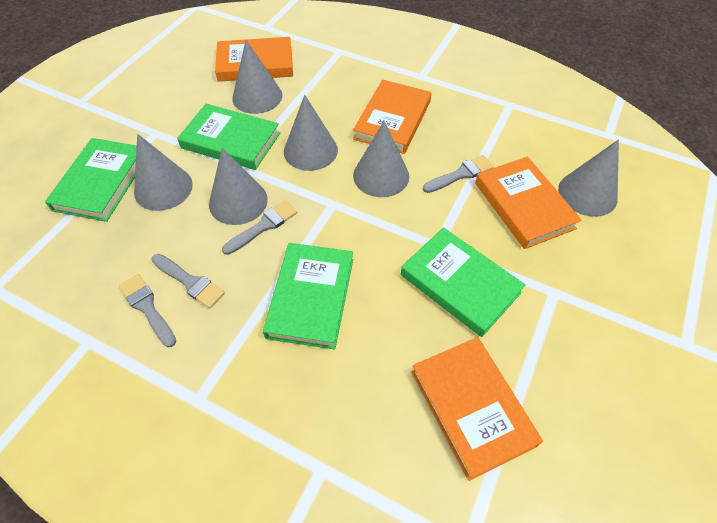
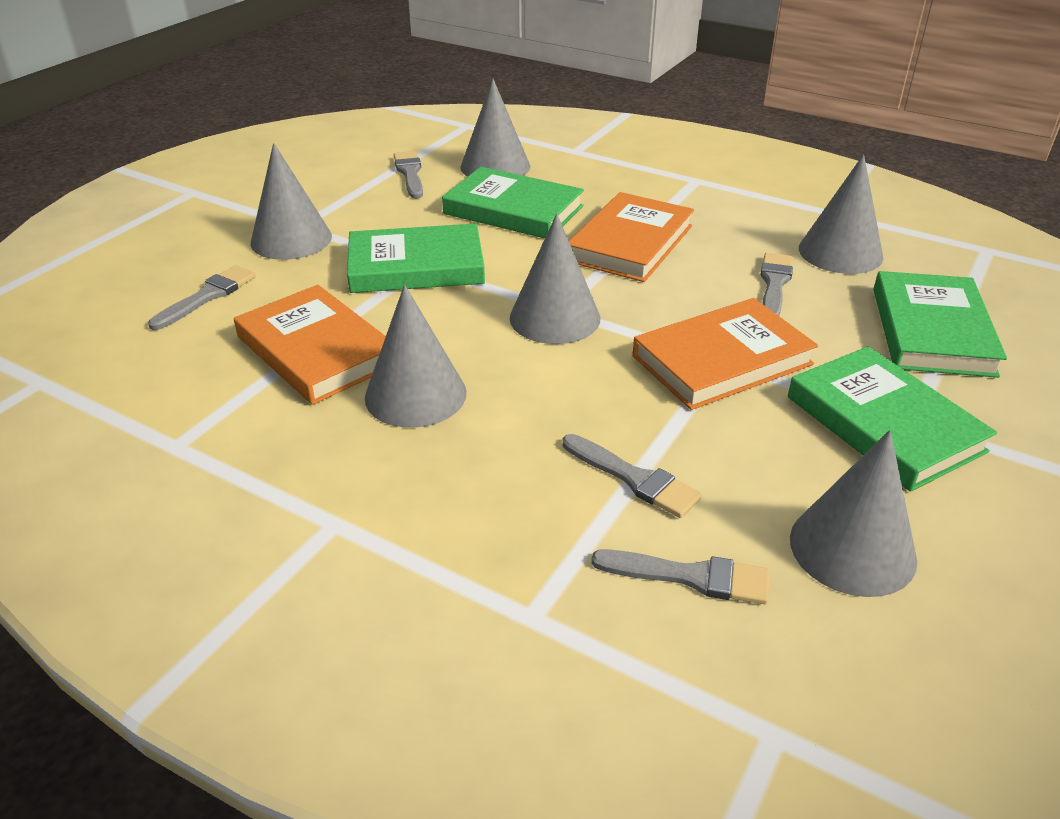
grey brush: 4 -> 5
orange book: 4 -> 3

